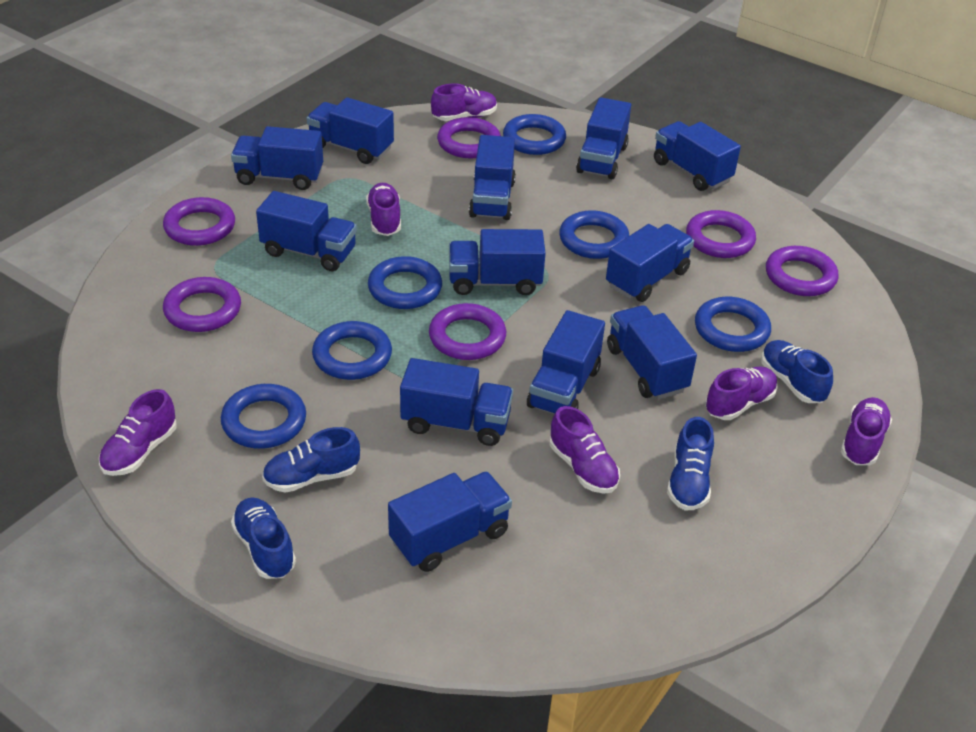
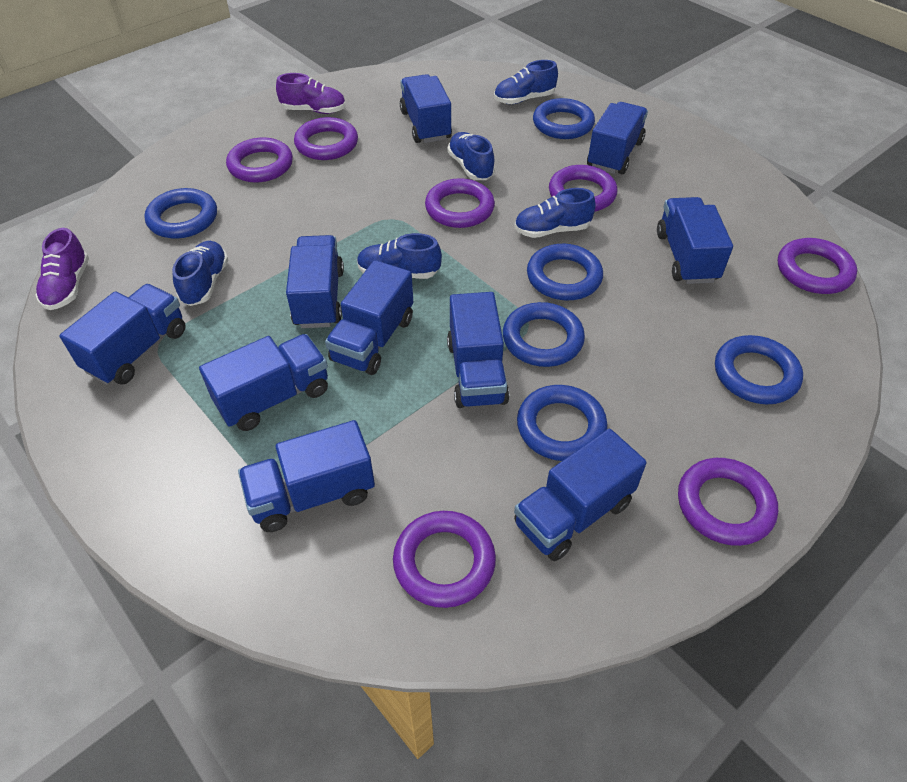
blue shoe: 4 -> 5
blue truck: 12 -> 10
purple ring: 6 -> 7
purple shoe: 6 -> 2

